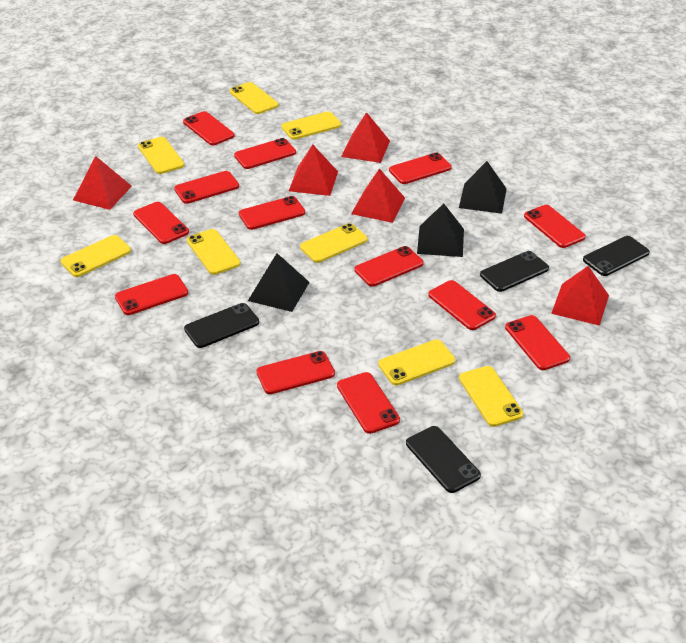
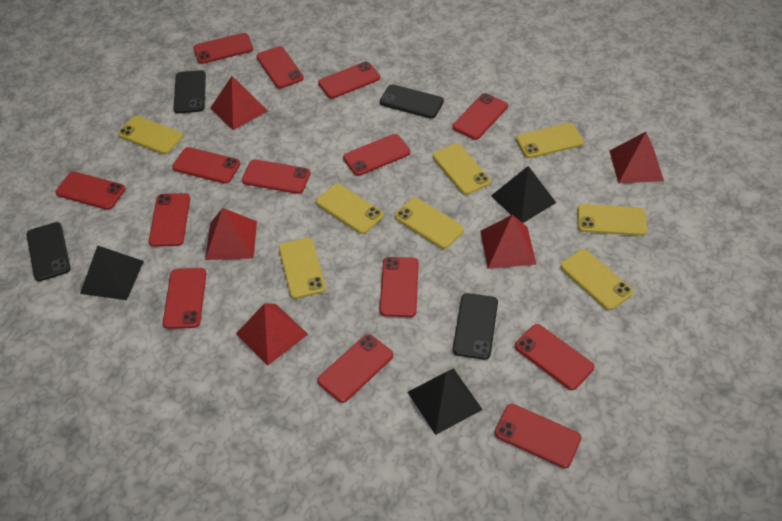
red phone: 13 -> 14

